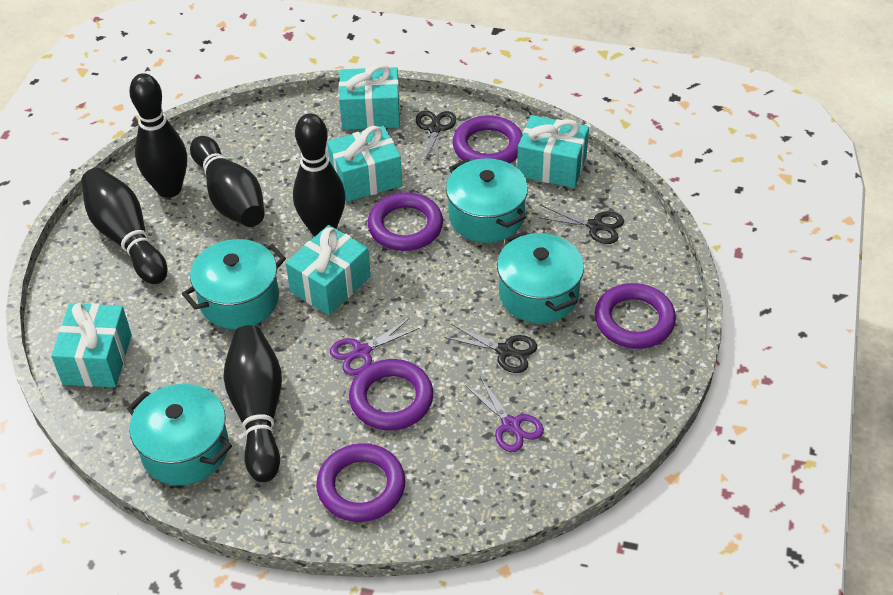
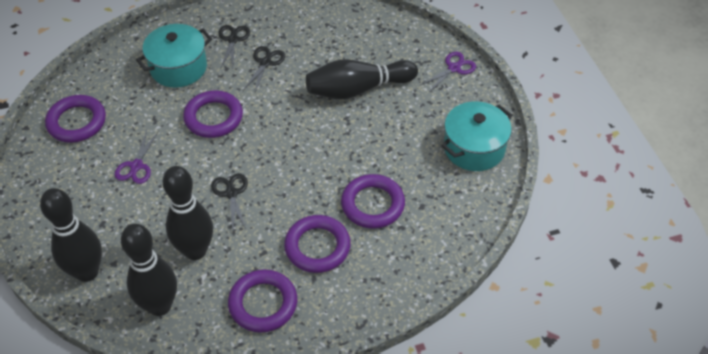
black bowling pin: 5 -> 4
turquoise gift: 5 -> 0
turquoise pot: 4 -> 2

